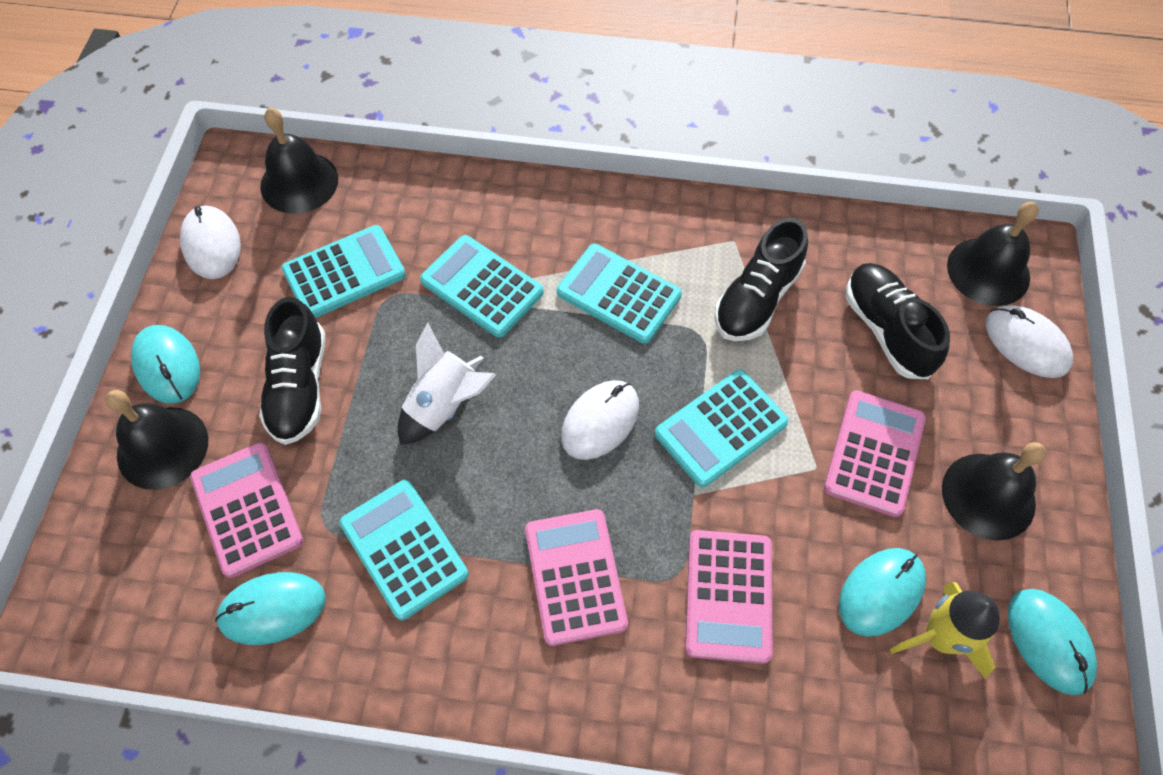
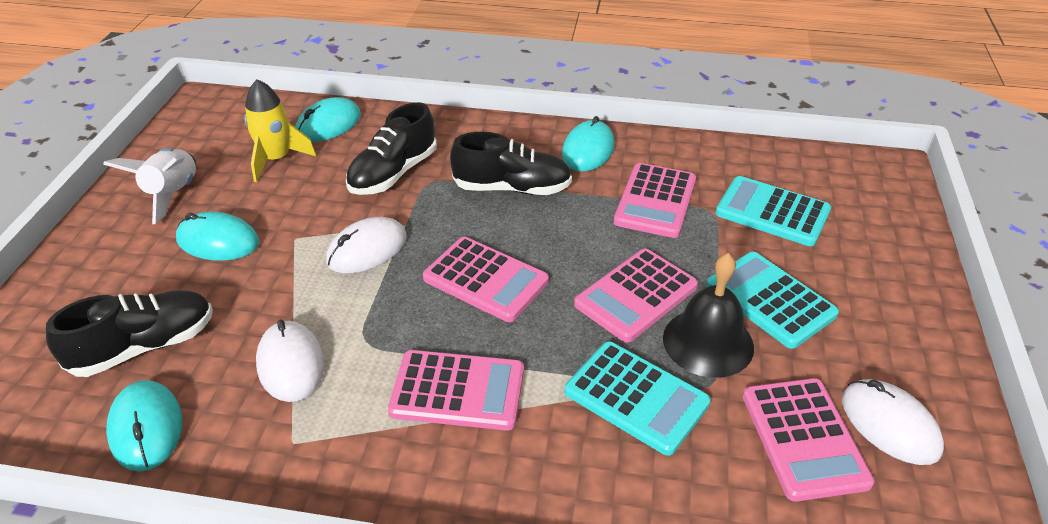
black bell: 4 -> 1
pink calculator: 4 -> 5
turquoise calculator: 5 -> 3

